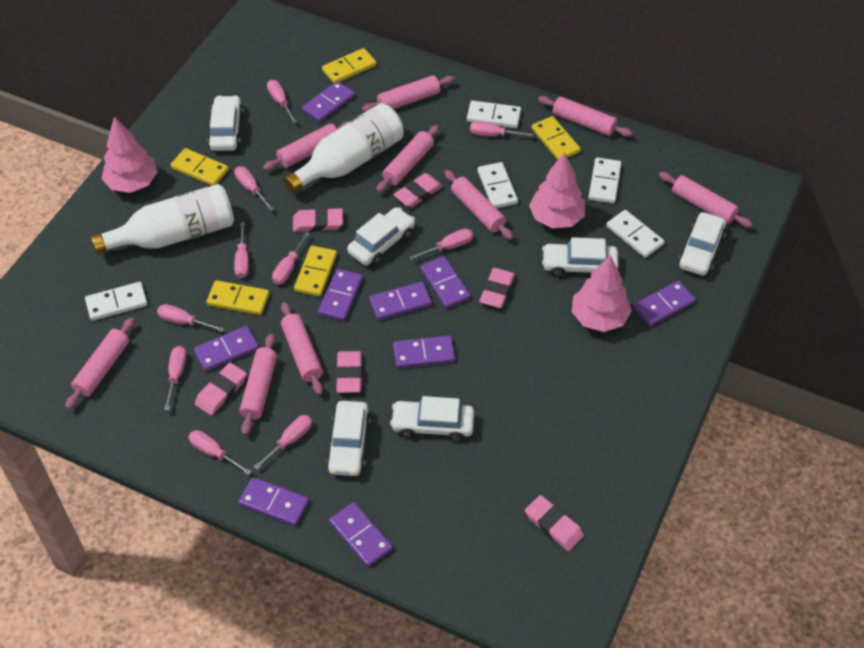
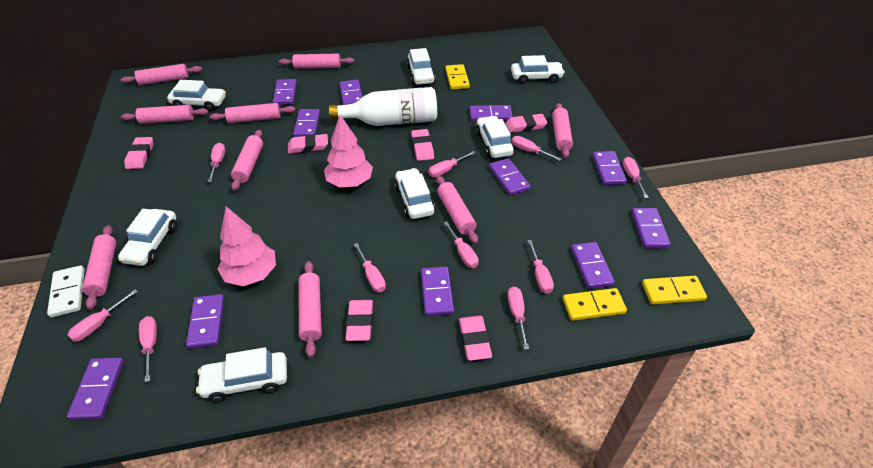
pink tree: 3 -> 2
purple domino: 9 -> 11
white bottle: 2 -> 1
white car: 6 -> 7
white domino: 5 -> 1
yellow domino: 5 -> 3

